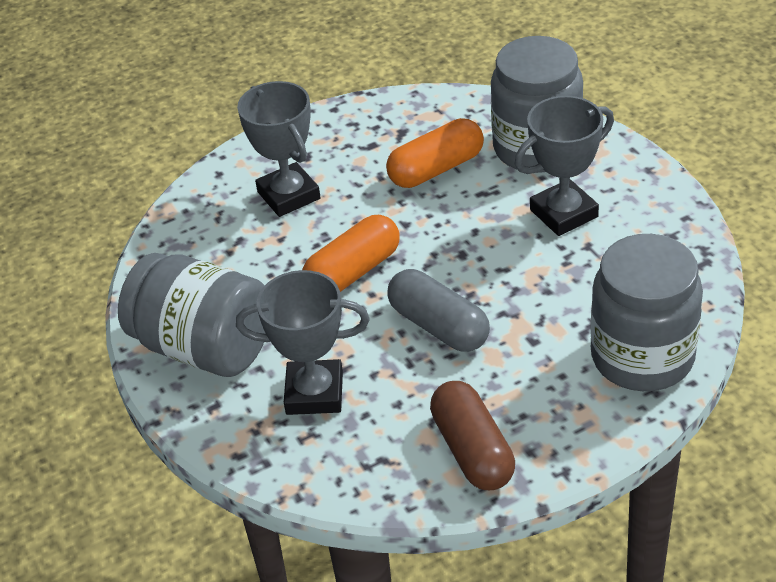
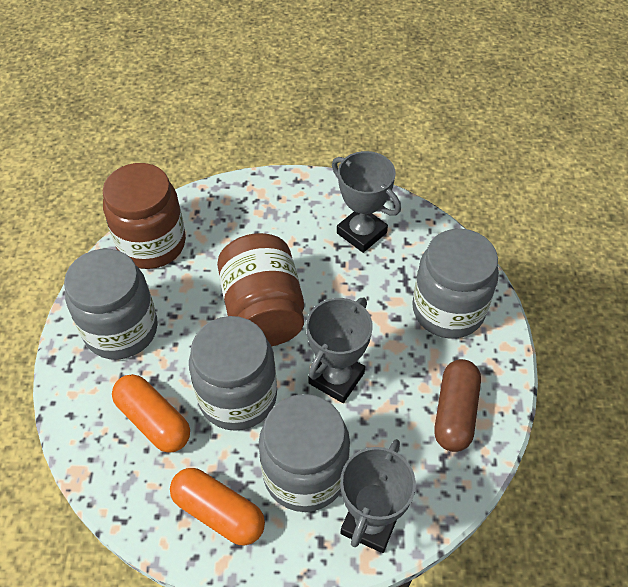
brown jar: 0 -> 2
grey capsule: 1 -> 0
grey jar: 3 -> 4

